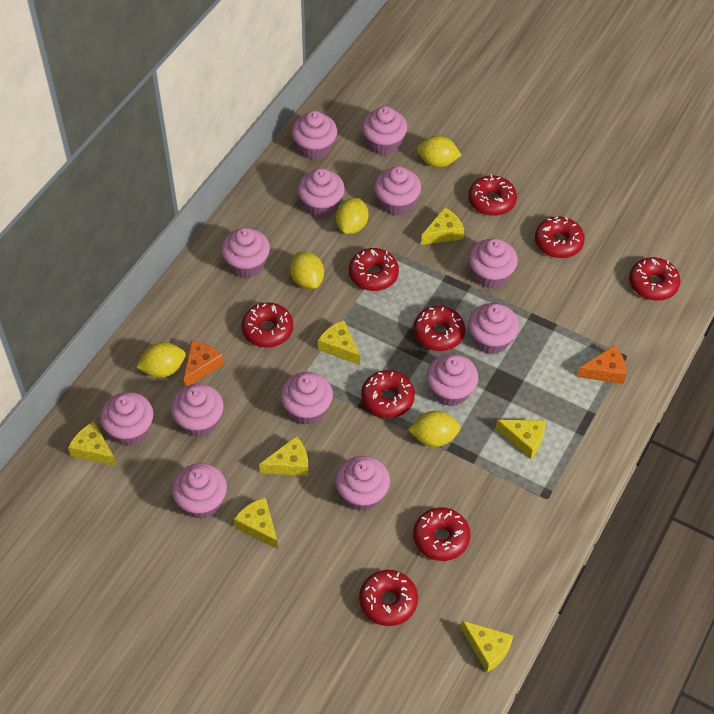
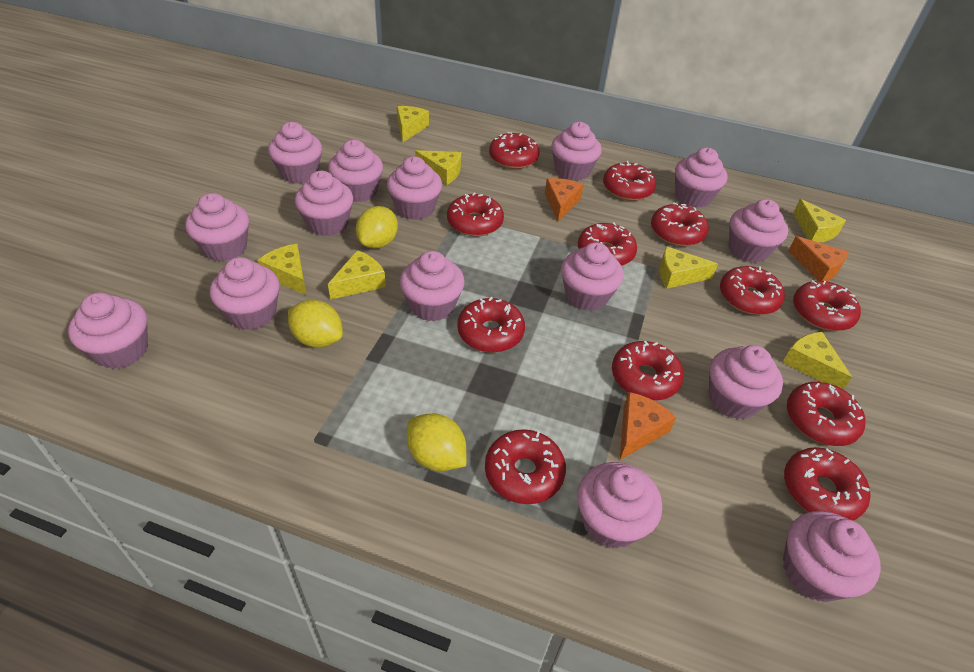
orange cheese: 2 -> 3
pink cupcake: 13 -> 15
red donut: 9 -> 12
yellow lemon: 5 -> 3

